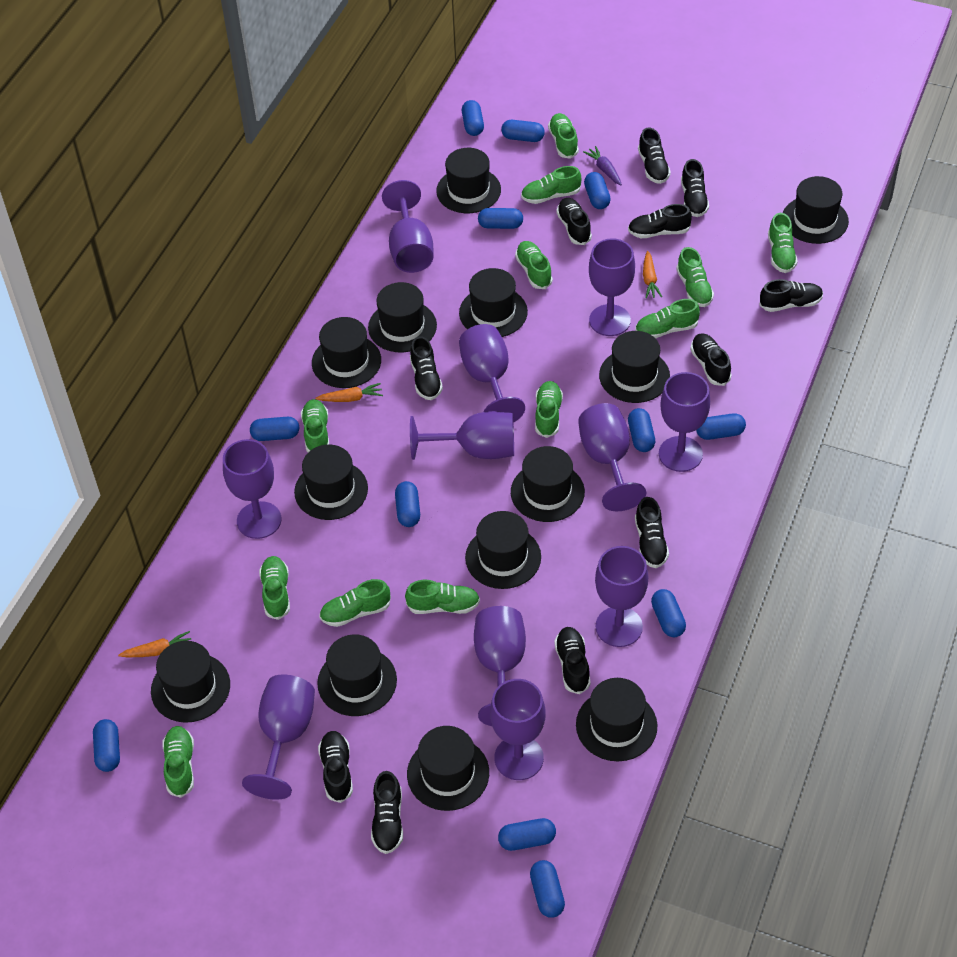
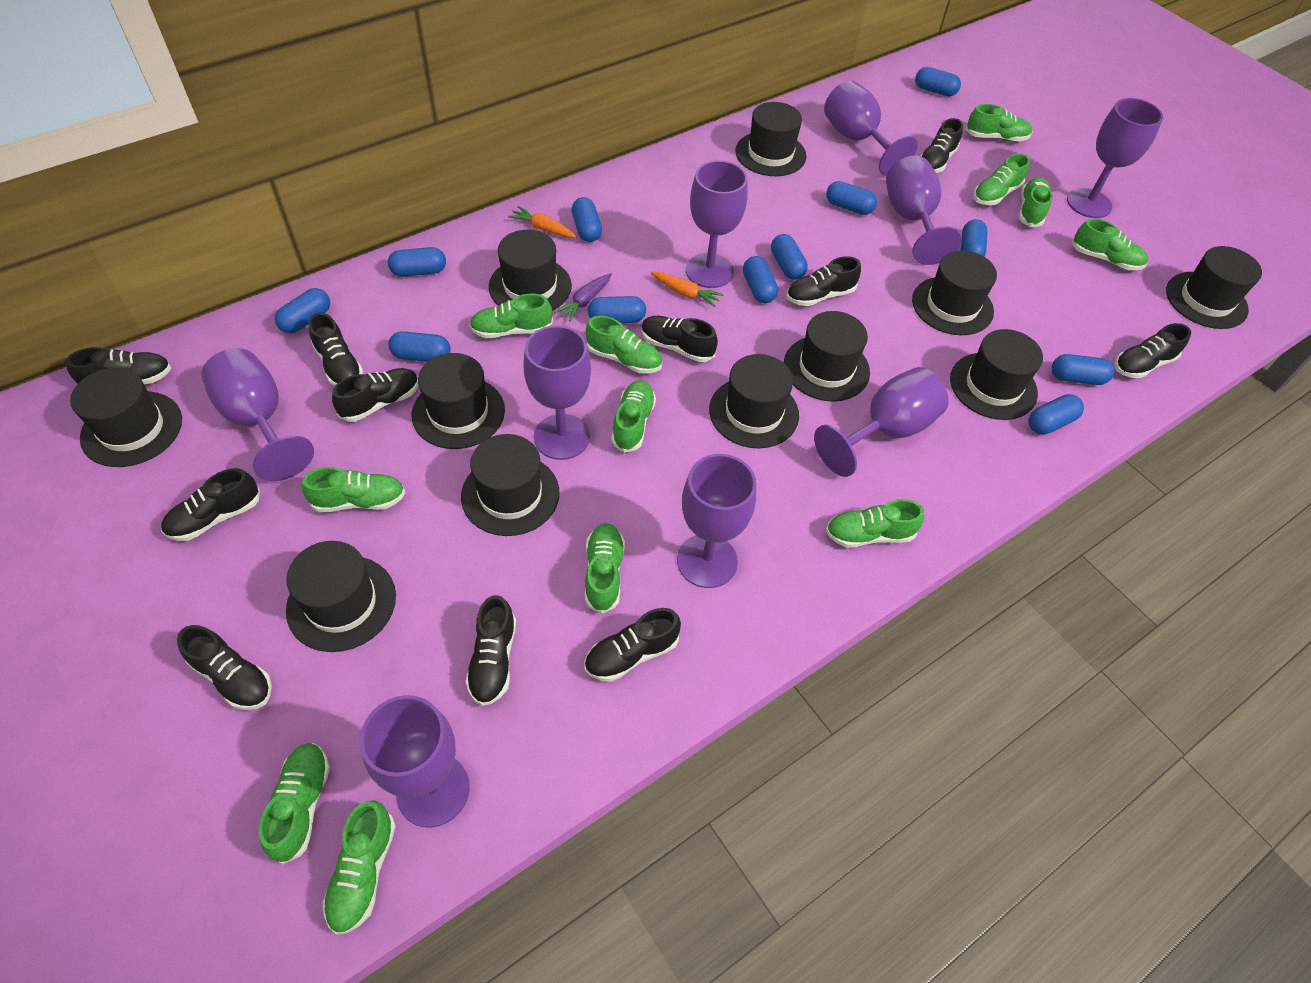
black hat: 13 -> 11
orange carrot: 3 -> 2
purple goblet: 11 -> 9

